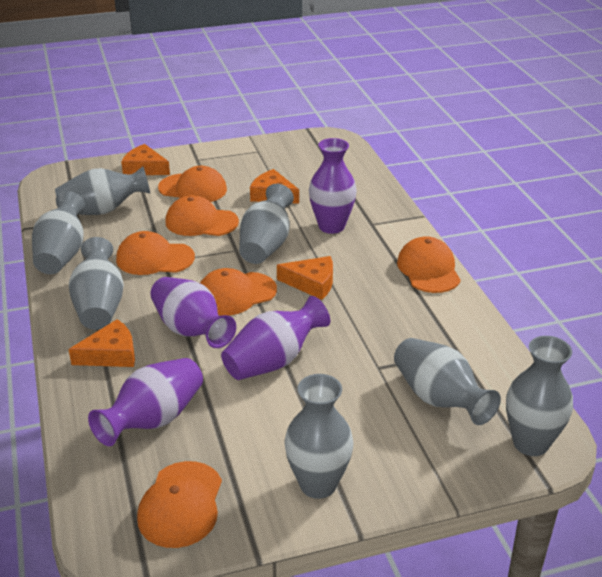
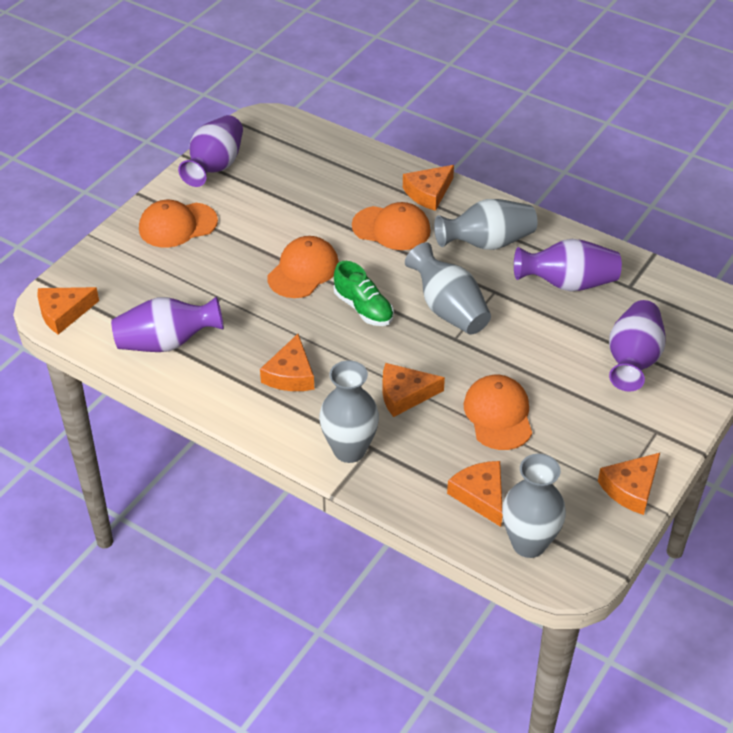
green shoe: 0 -> 1
grey vase: 7 -> 4
orange cap: 6 -> 4
orange cheese: 4 -> 6

